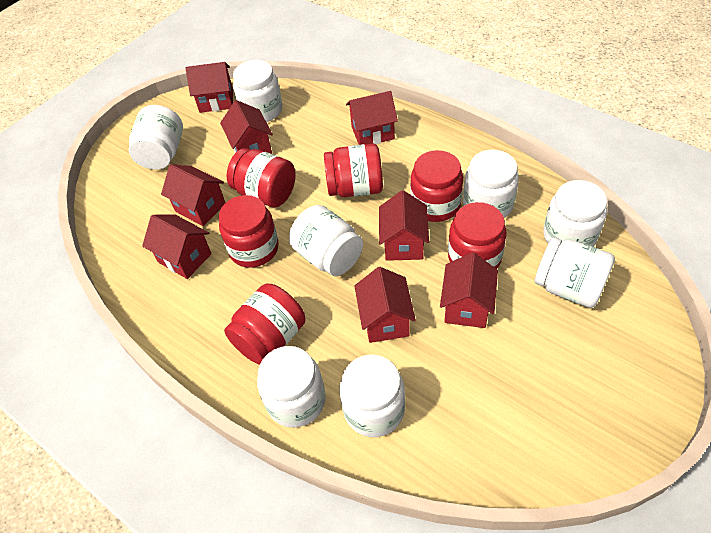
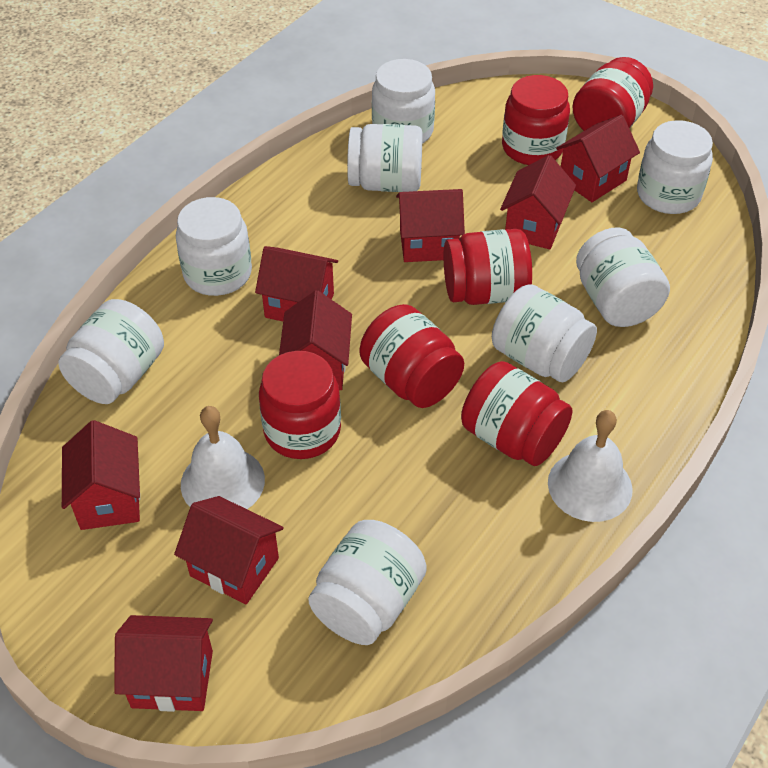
white bell: 0 -> 2

